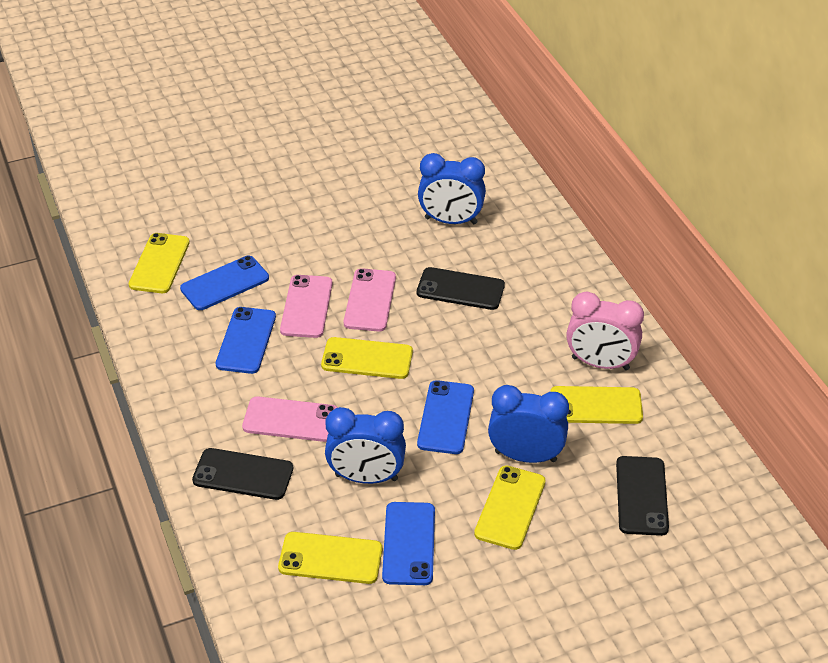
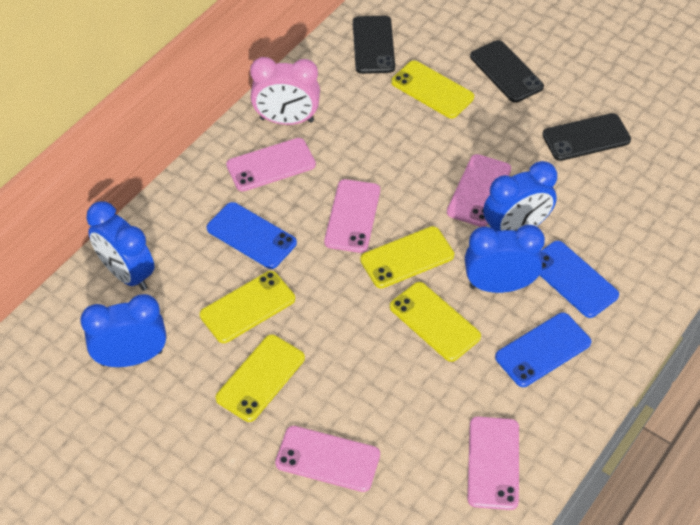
blue clock: 3 -> 4
blue phone: 4 -> 3
pink phone: 3 -> 5

